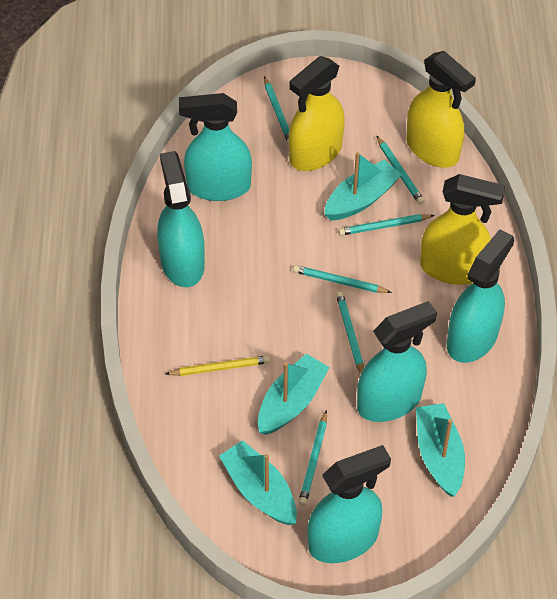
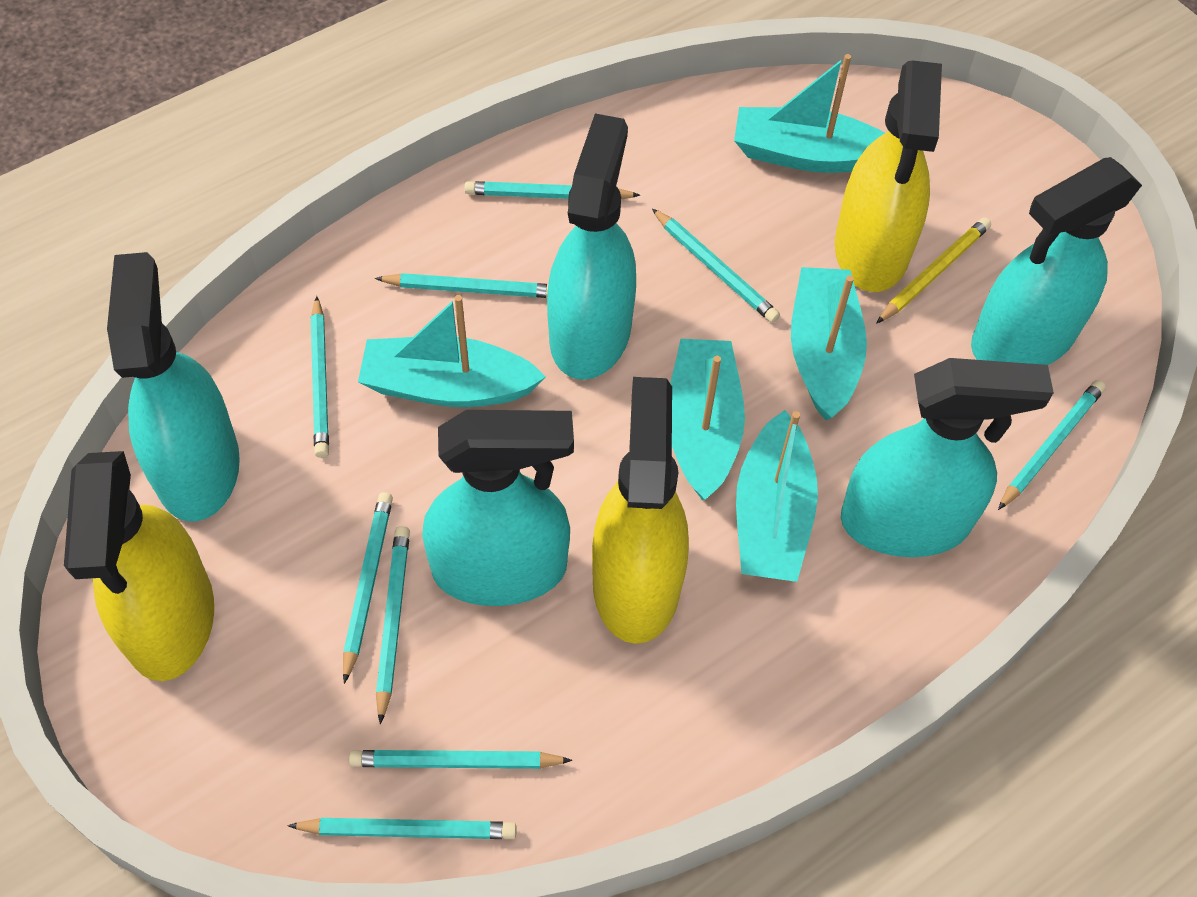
turquoise boat: 4 -> 5
turquoise pencil: 6 -> 9

